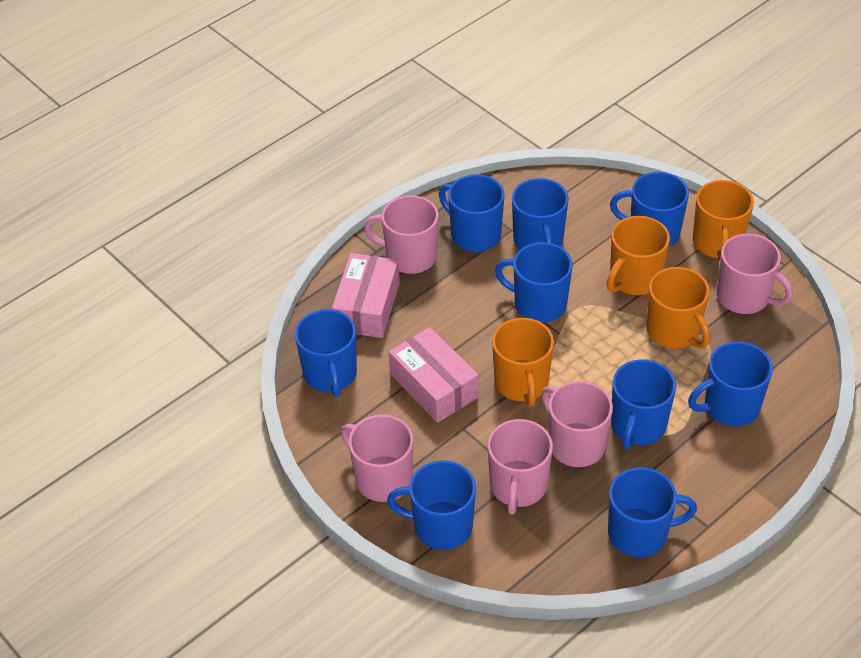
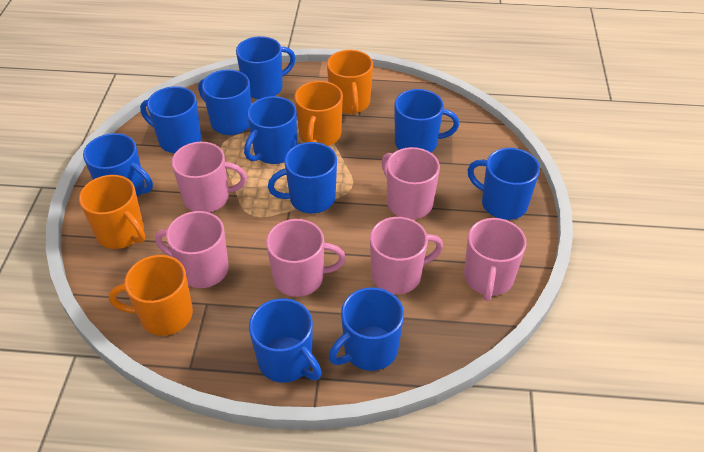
blue mug: 9 -> 10
pink box: 2 -> 0
pink mug: 5 -> 6

